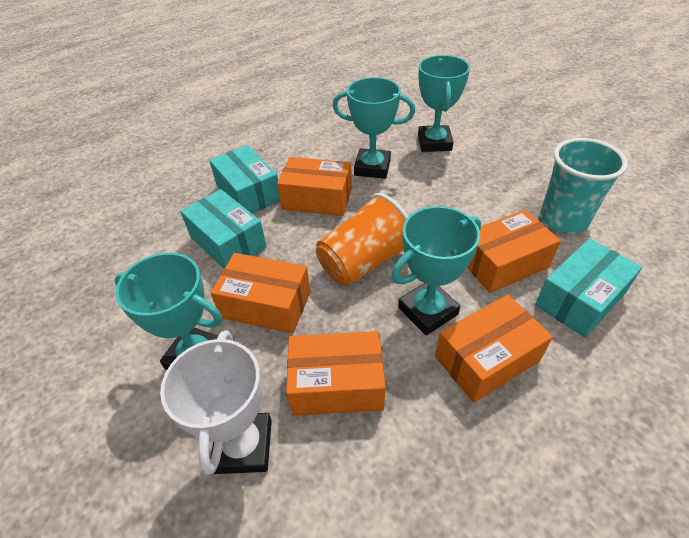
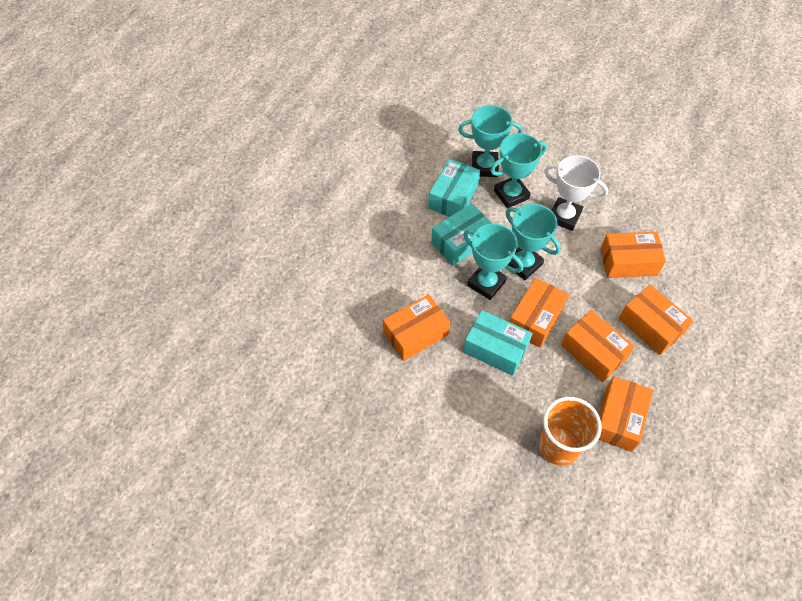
orange box: 5 -> 6
turquoise cup: 1 -> 0

